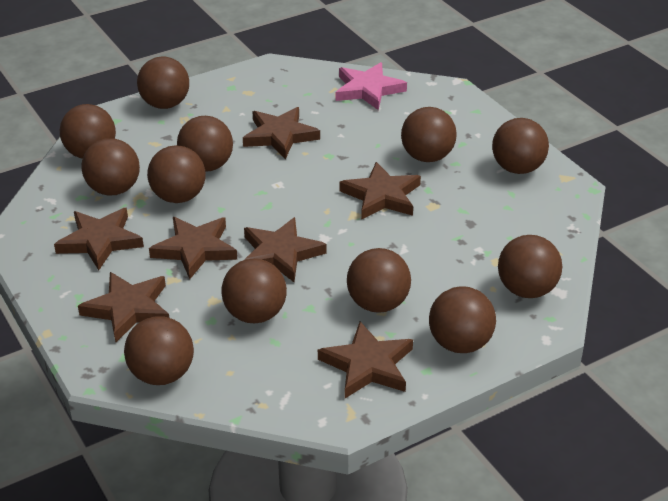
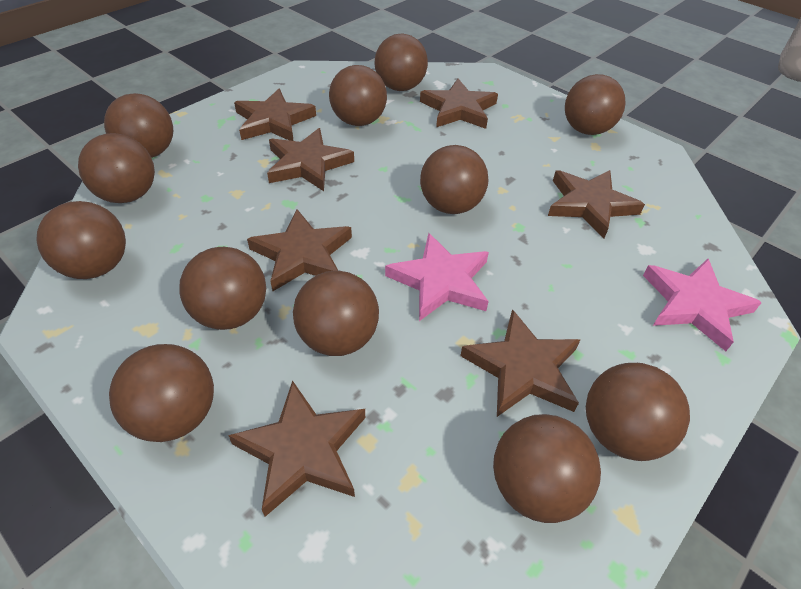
pink star: 1 -> 2

